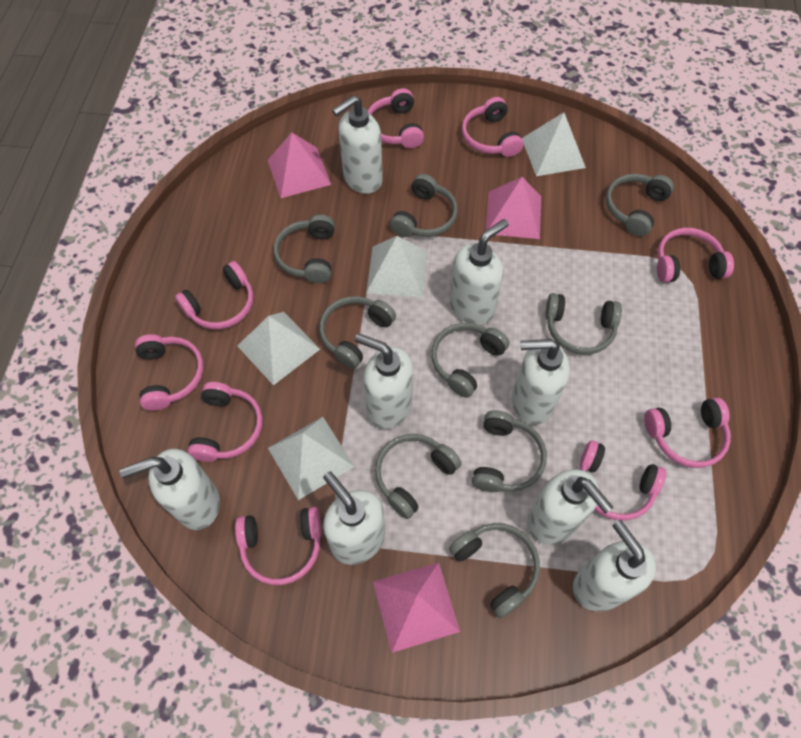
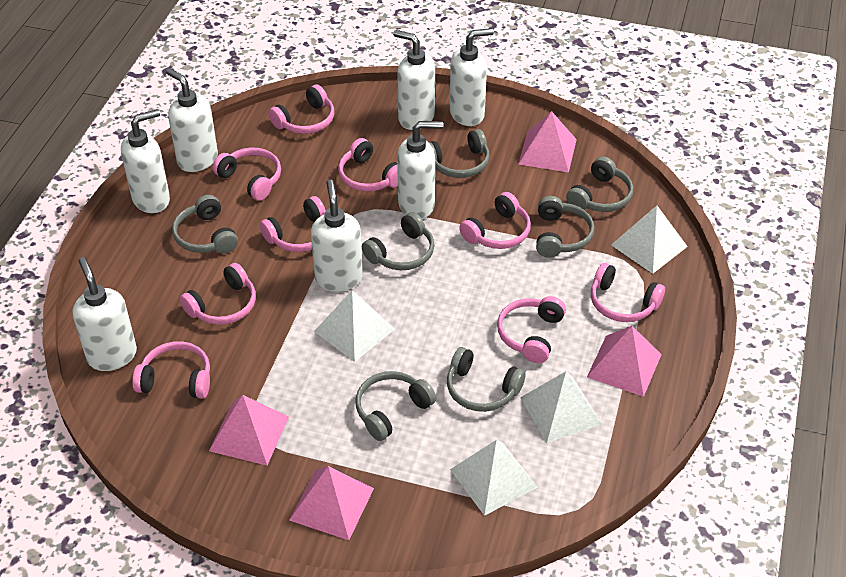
grey headphones: 9 -> 7
pink pyramid: 3 -> 4
white soap dispenser: 8 -> 7

